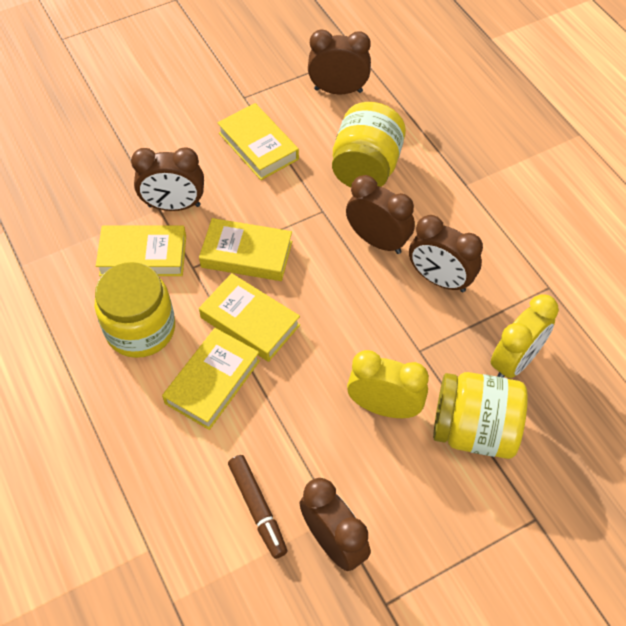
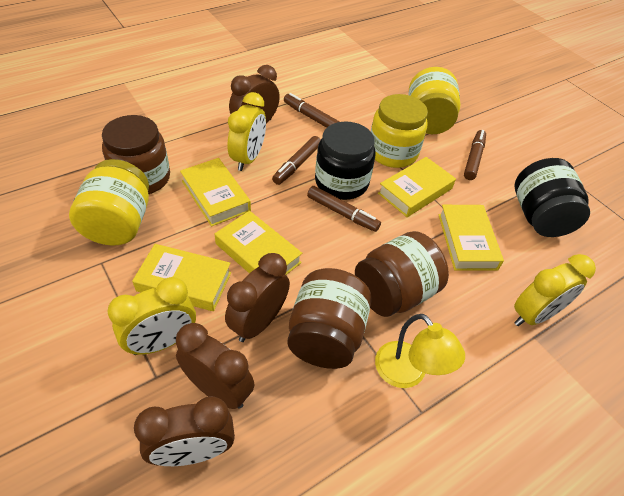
black jar: 0 -> 2
brown clock: 5 -> 4
brown jar: 0 -> 3
brown marker: 1 -> 4
yellow clock: 2 -> 3
yellow lamp: 0 -> 1

